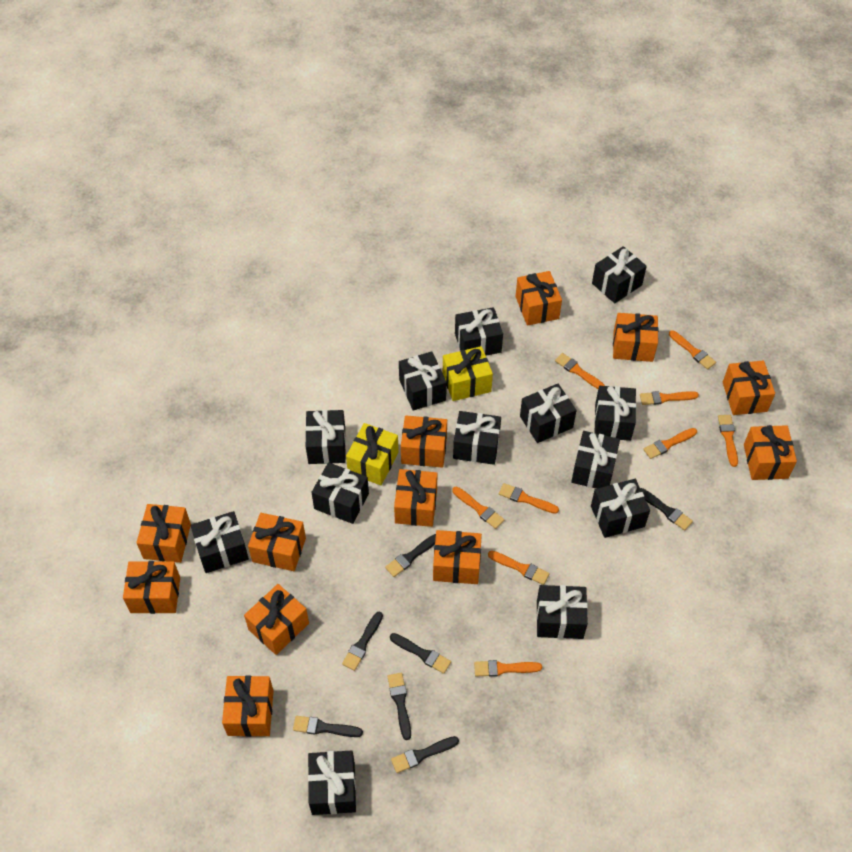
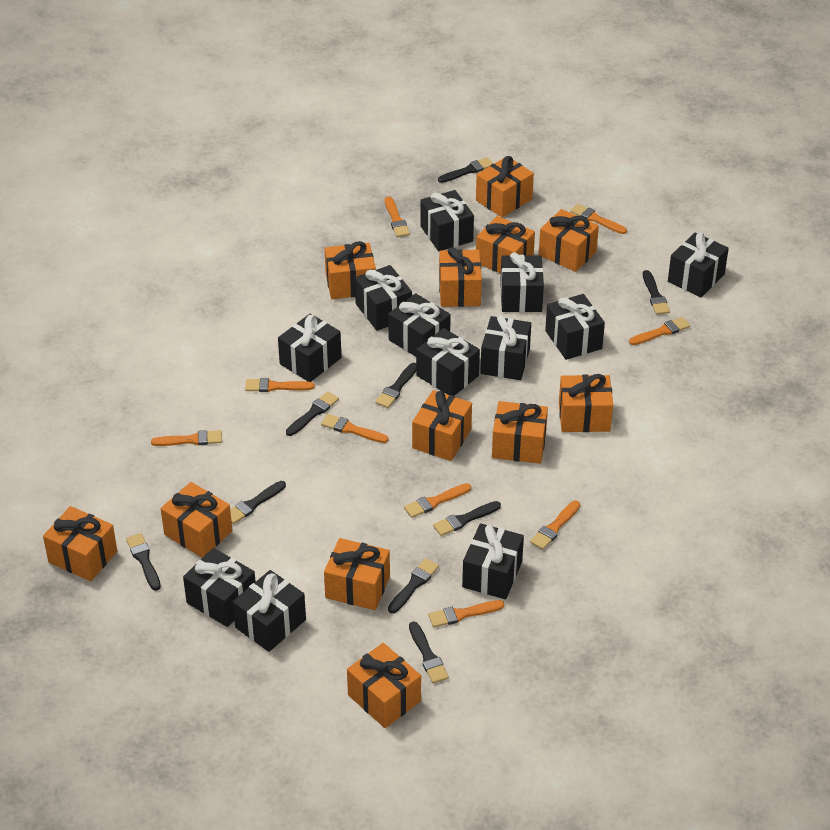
black brush: 7 -> 9
black gift: 13 -> 12
yellow gift: 2 -> 0

